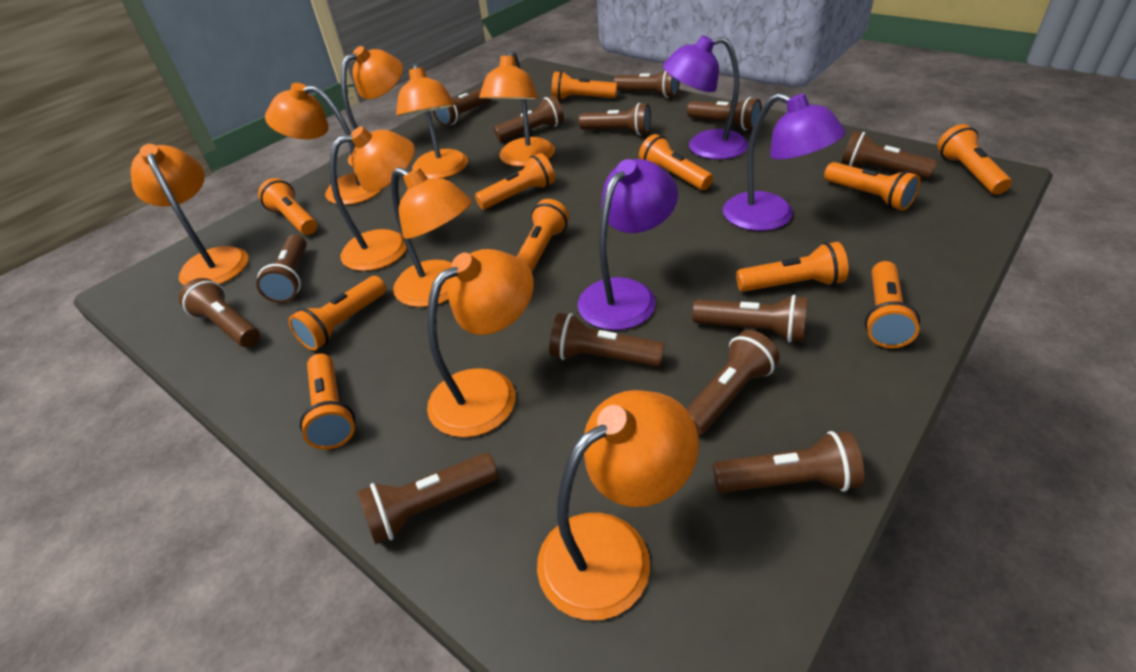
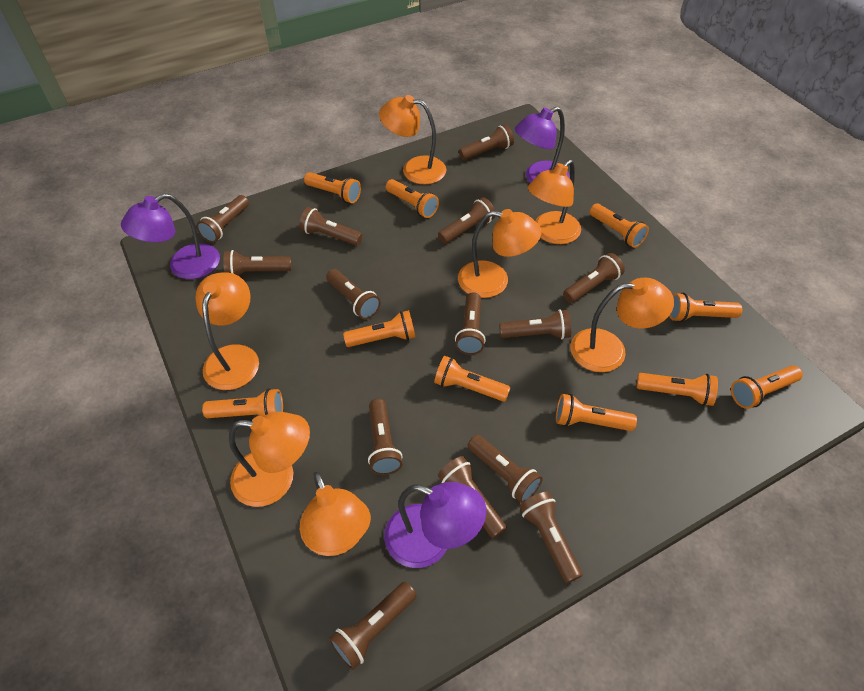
brown flashlight: 13 -> 14
orange flashlight: 11 -> 10
orange lamp: 9 -> 7

